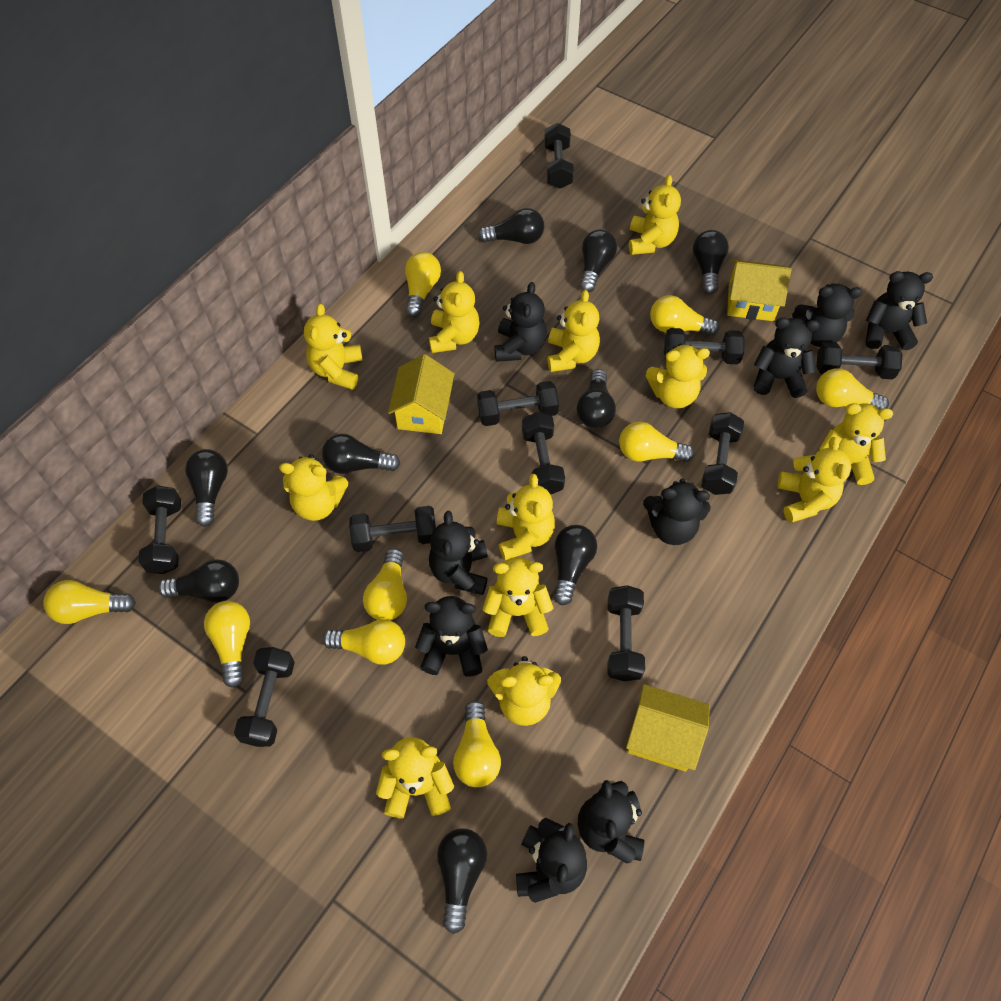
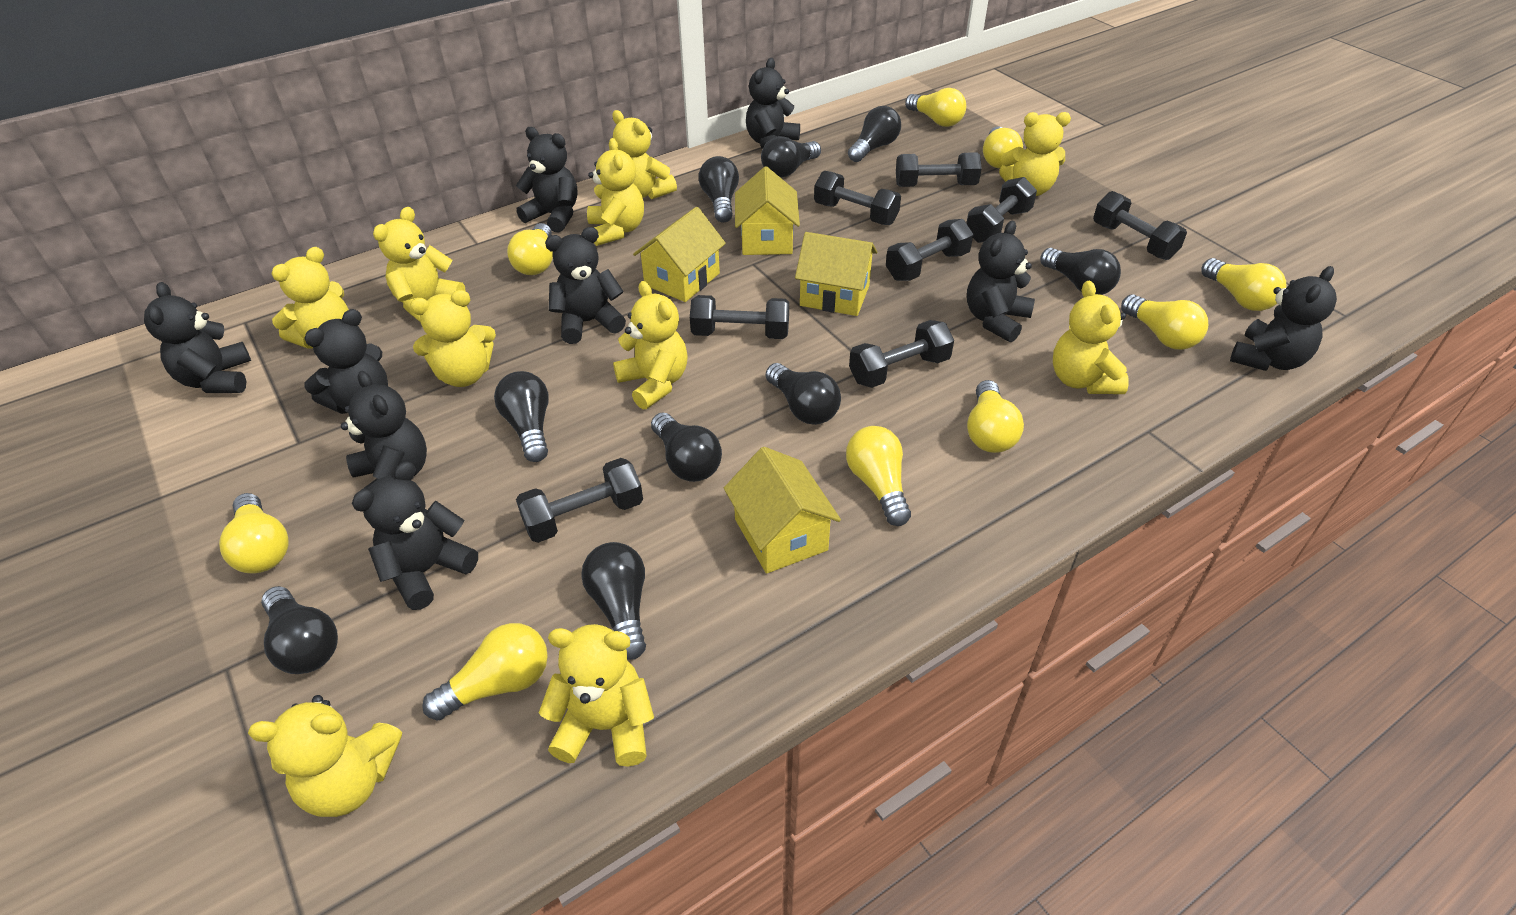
black dumbbell: 10 -> 8
yellow house: 3 -> 4
yellow teddy bear: 12 -> 10

